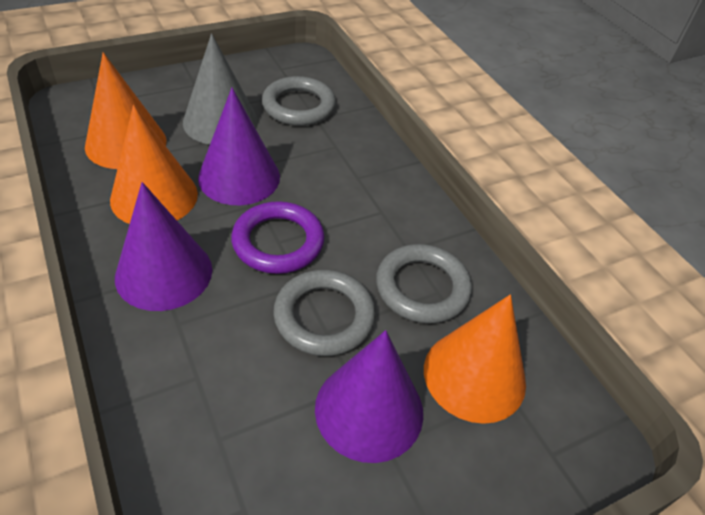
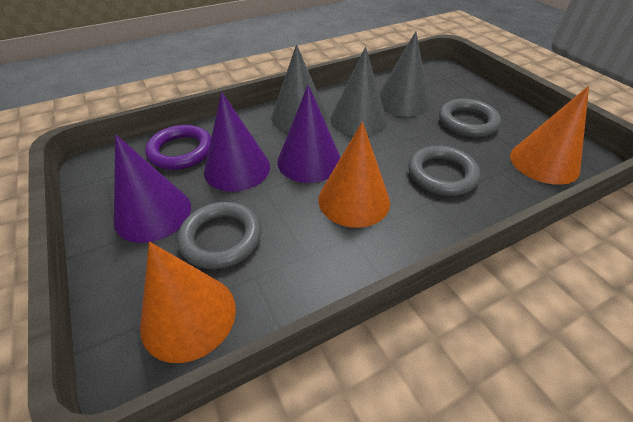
grey cone: 1 -> 3

